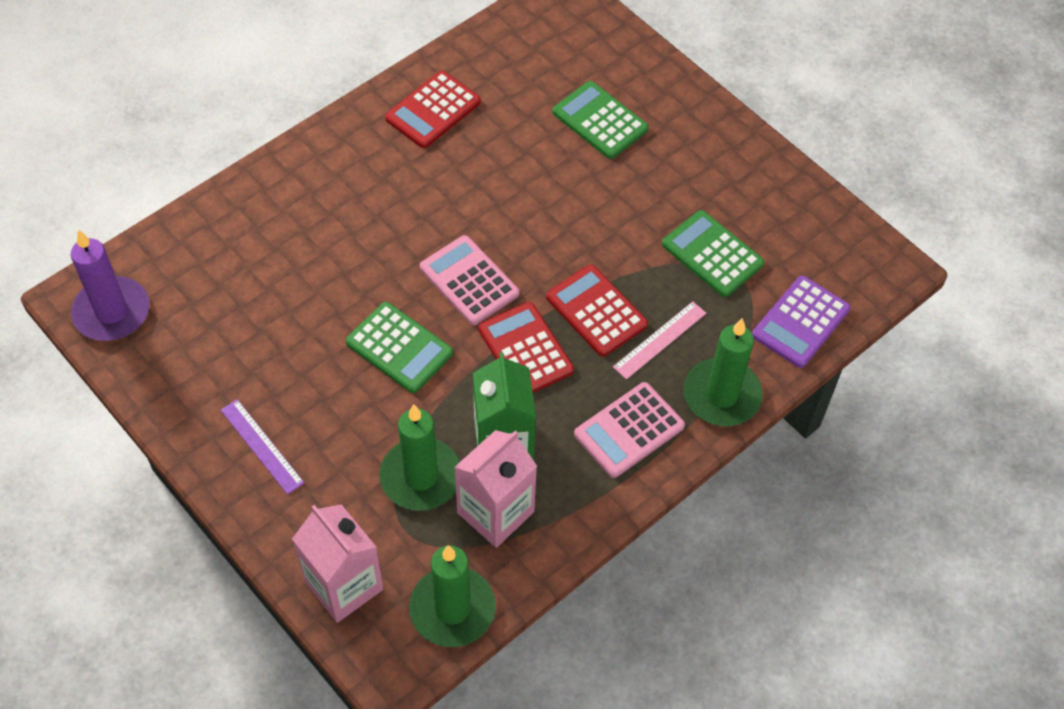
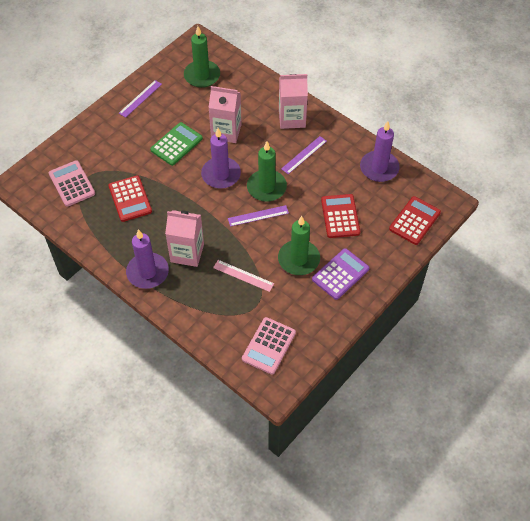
green calculator: 3 -> 1
green carton: 1 -> 0
pink carton: 2 -> 3
purple candle: 1 -> 3
purple ruler: 1 -> 3

